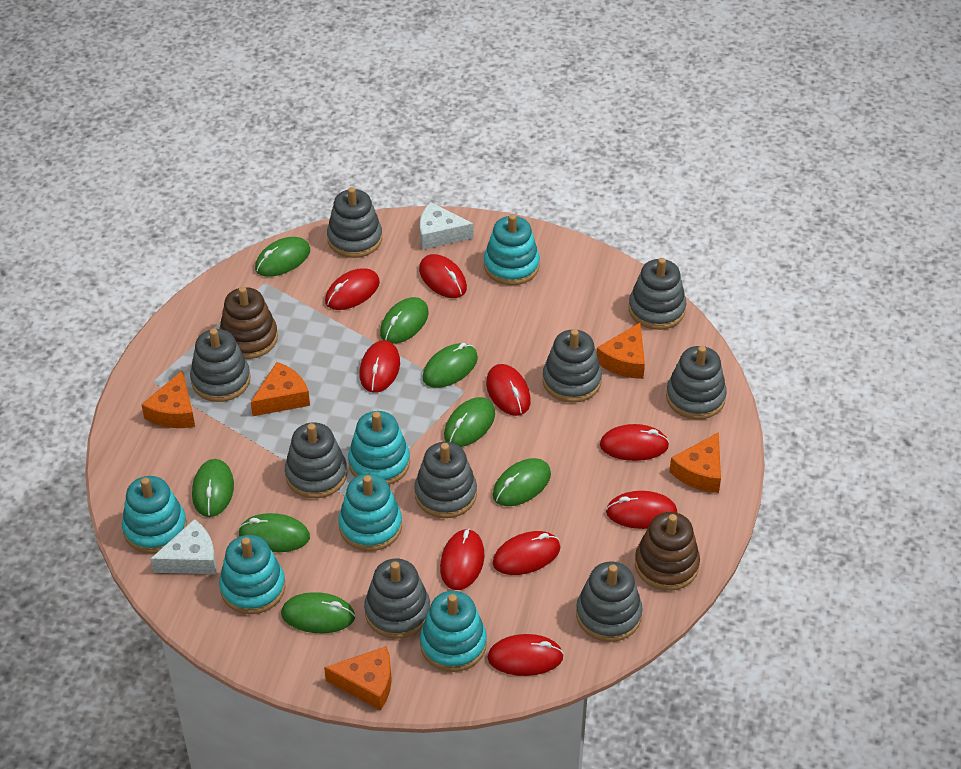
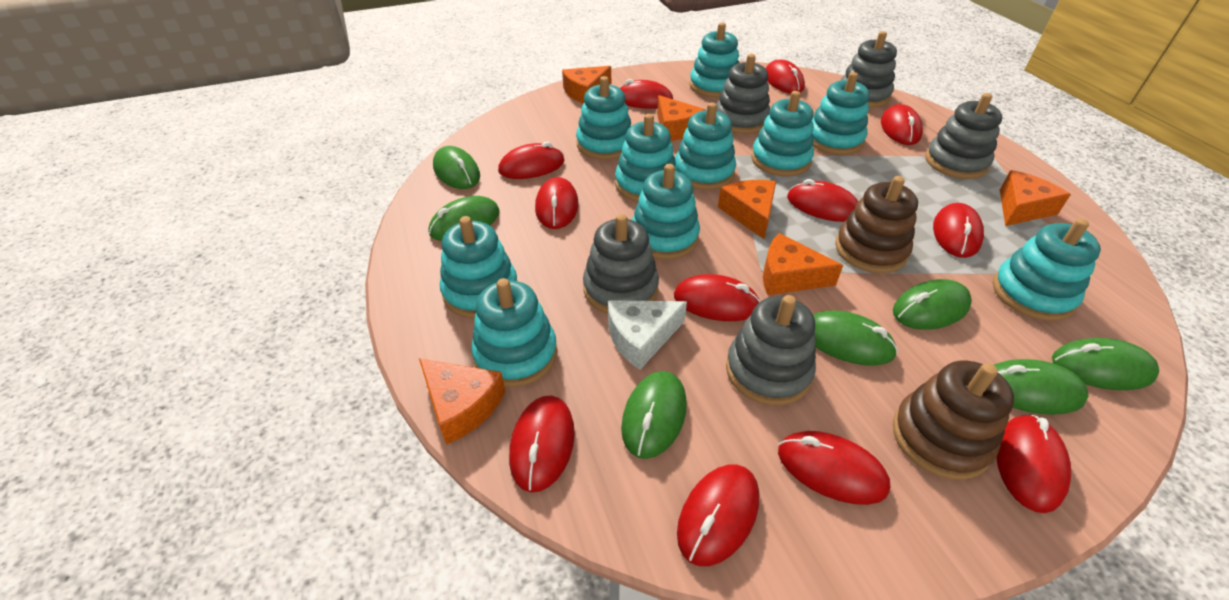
green mouse: 8 -> 7
grey stacking toy: 9 -> 5
orange cheese: 5 -> 6
red mouse: 9 -> 12
turquoise stacking toy: 6 -> 10
white cheese: 2 -> 1

